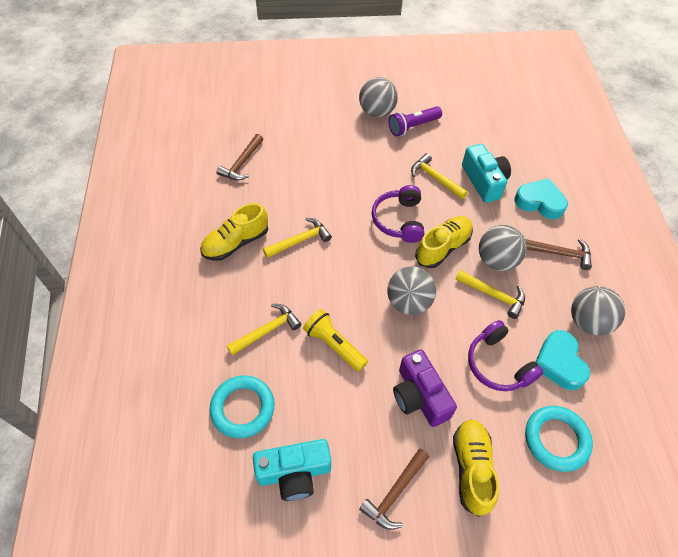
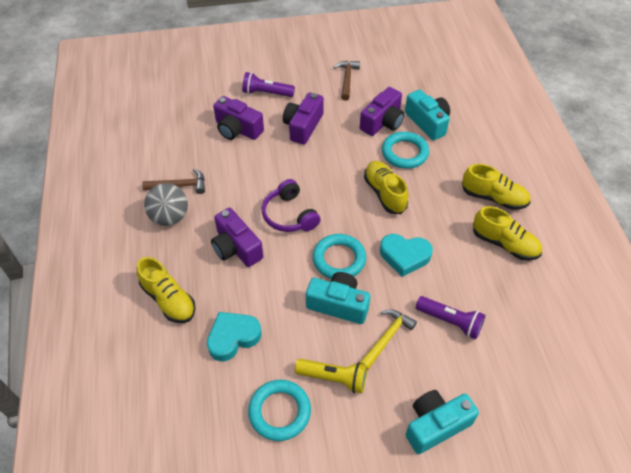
brown hammer: 3 -> 2
grey ball: 4 -> 1
purple camera: 1 -> 4
purple flashlight: 1 -> 2
purple headphones: 2 -> 1
turquoise camera: 2 -> 3
turquoise ring: 2 -> 3
yellow hammer: 4 -> 1
yellow shoe: 3 -> 4

